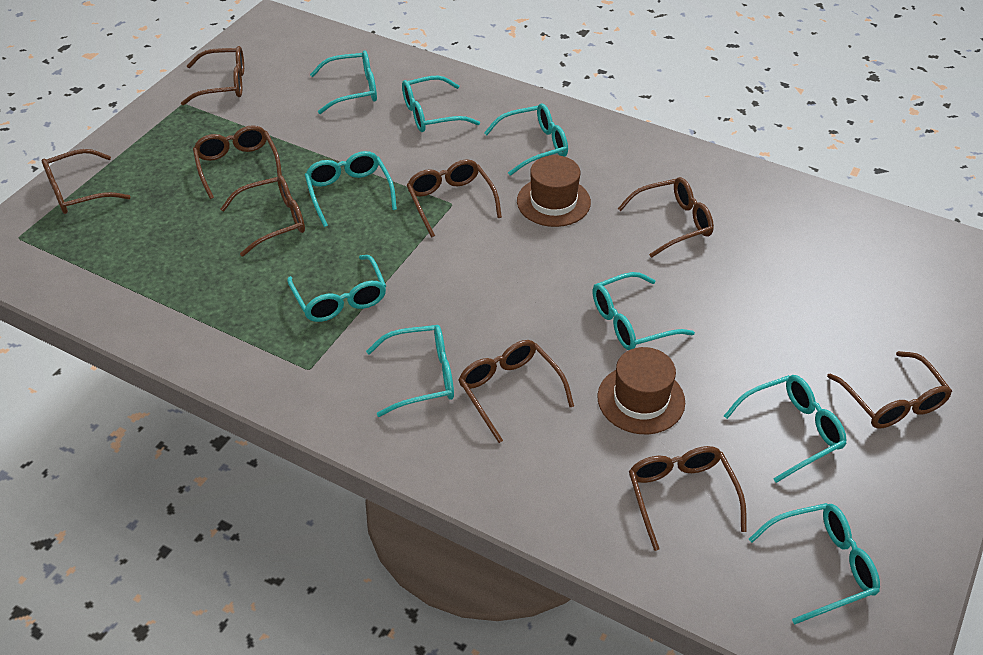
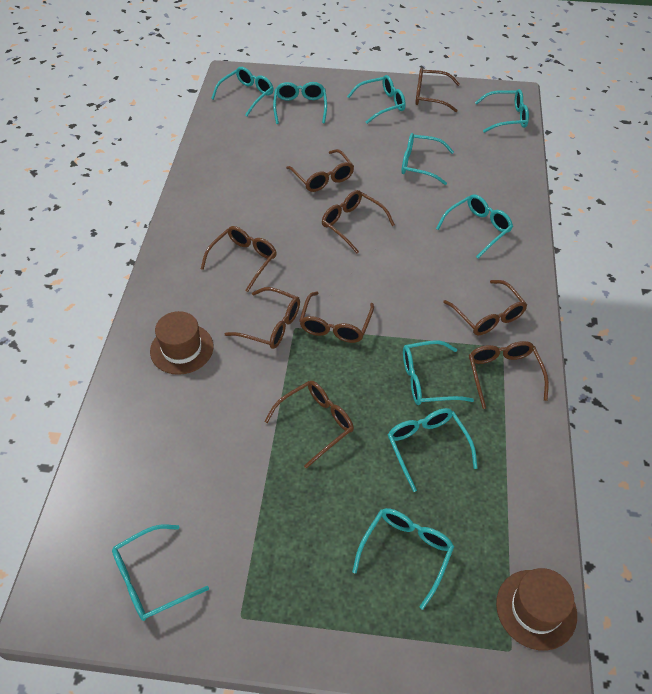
turquoise glasses: 9 -> 10

